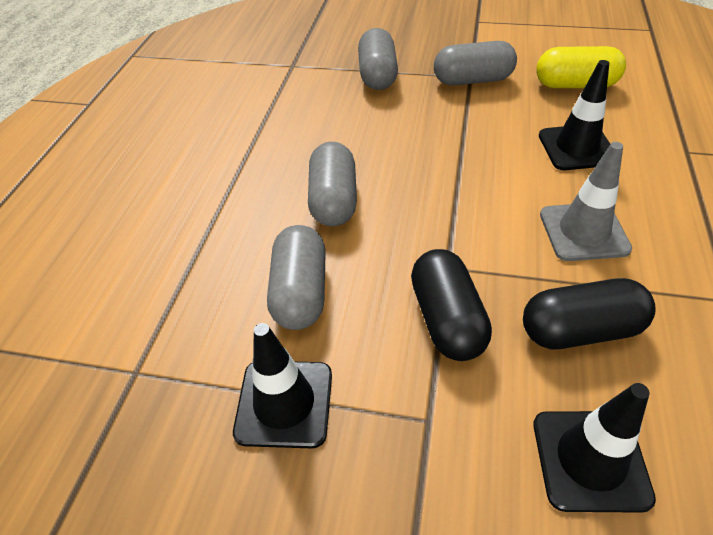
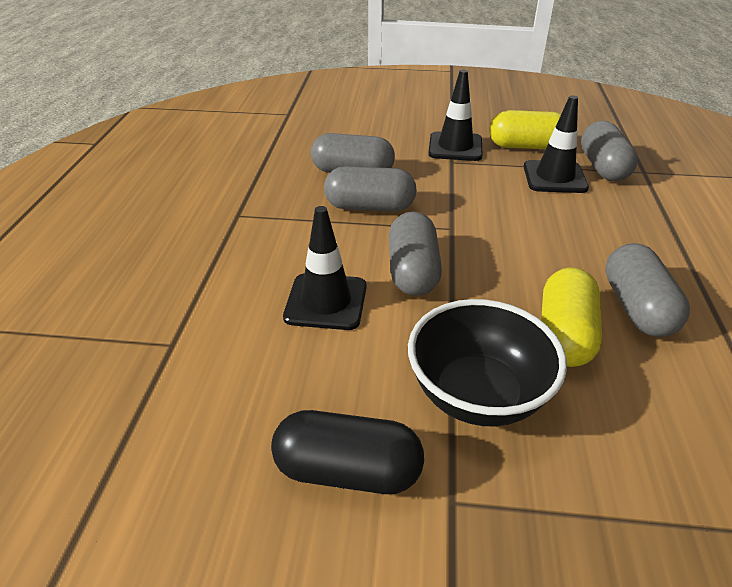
black bowl: 0 -> 1
black capsule: 2 -> 1
grey capsule: 4 -> 5
grey traffic cone: 1 -> 0
yellow capsule: 1 -> 2

